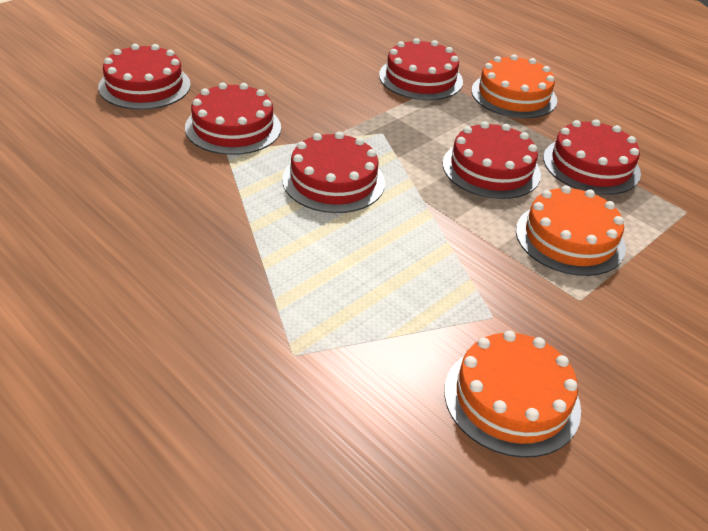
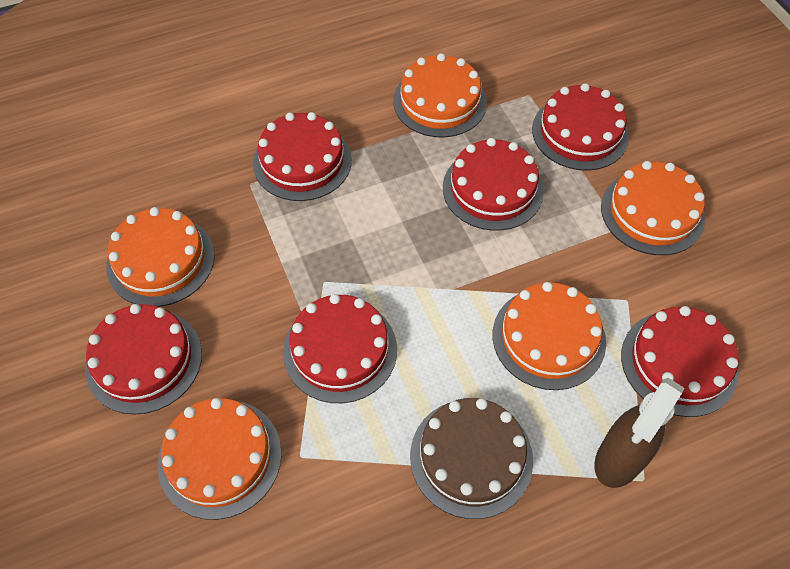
brown cake: 0 -> 1
brown spray bottle: 0 -> 1
orange cake: 3 -> 5

